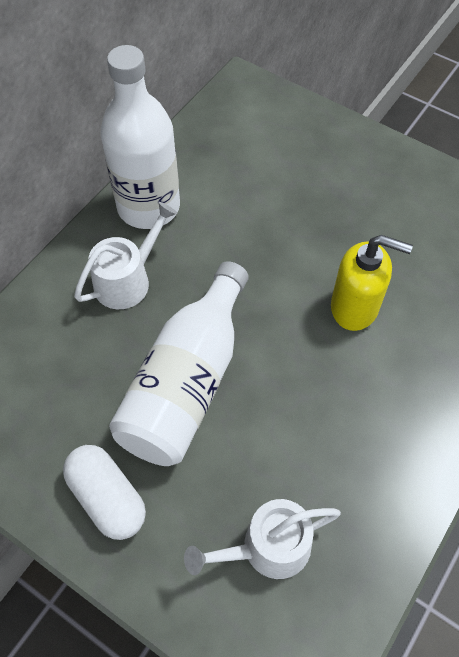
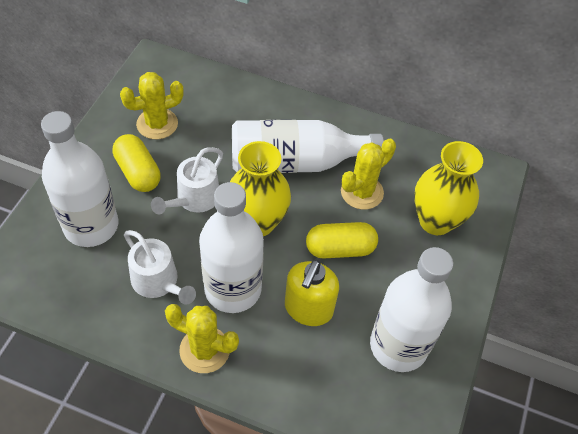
white bottle: 2 -> 4
white capsule: 1 -> 0
yellow cactus: 0 -> 3
yellow capsule: 0 -> 2
yellow vase: 0 -> 2

